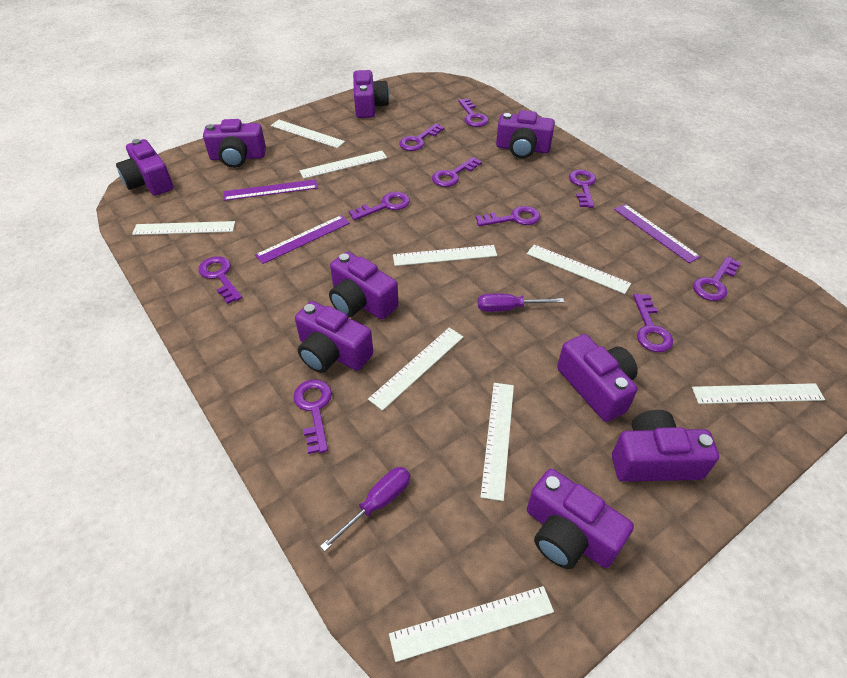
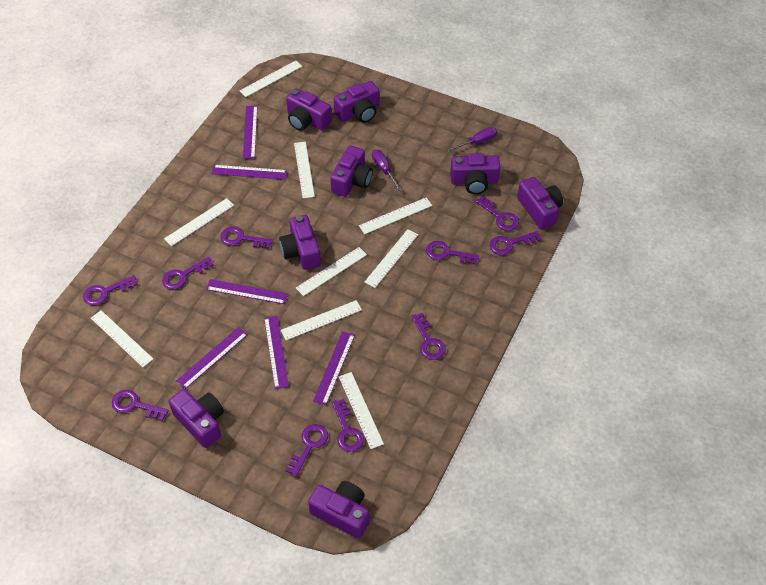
purple camera: 9 -> 8
purple ruler: 3 -> 6

